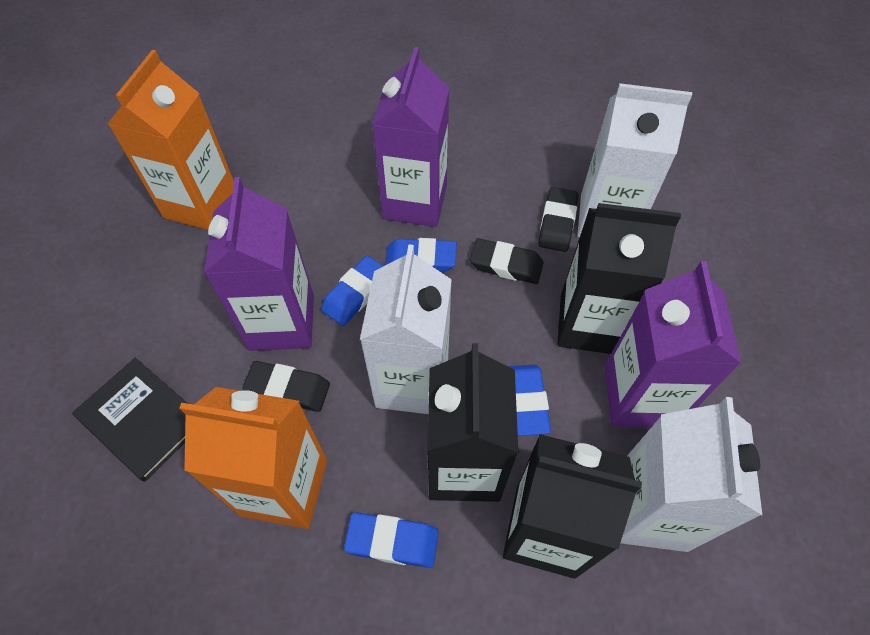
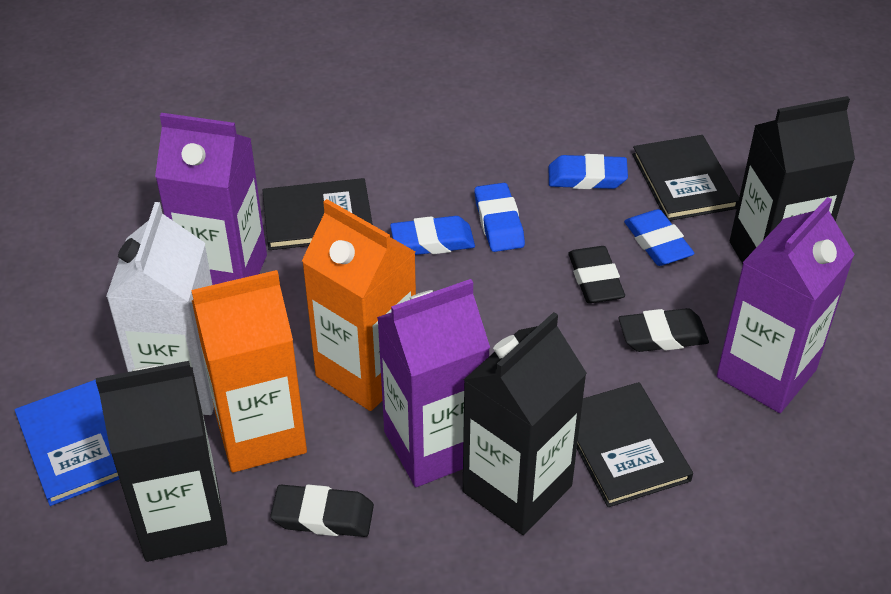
black book: 1 -> 3
blue book: 0 -> 1
white carton: 3 -> 1

